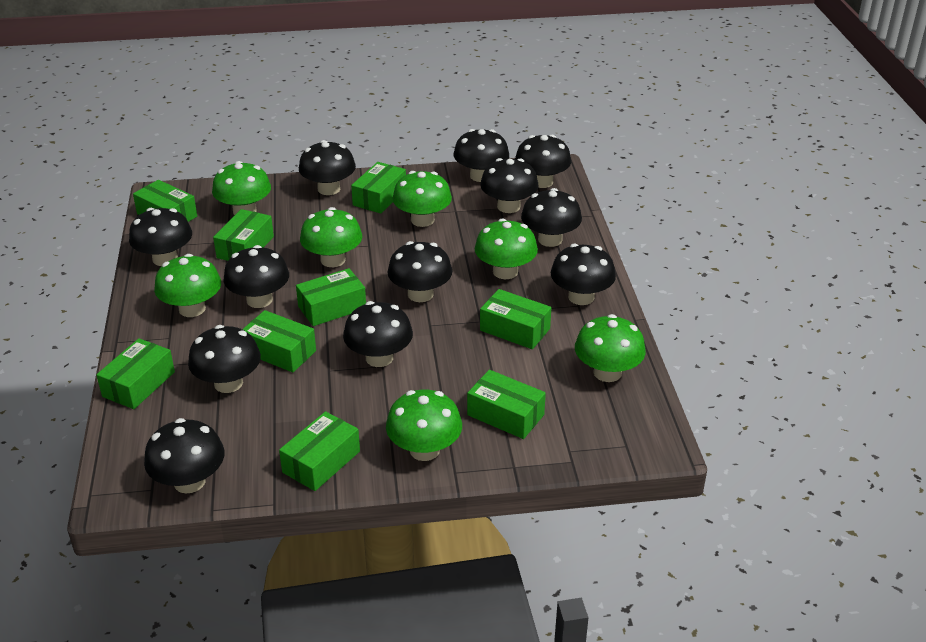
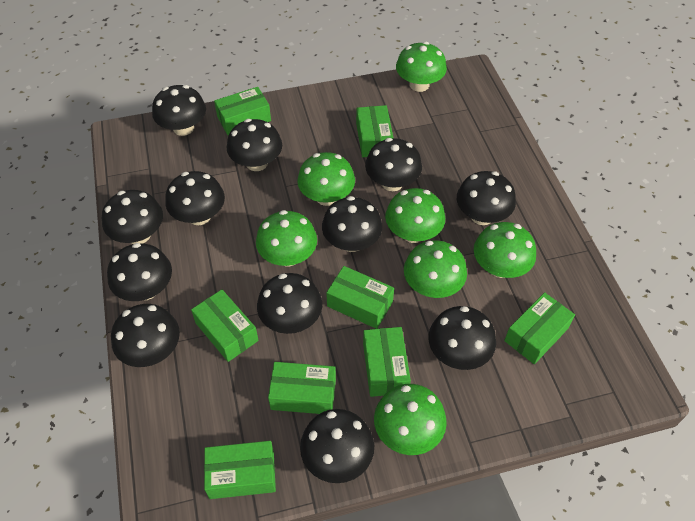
green box: 9 -> 8

